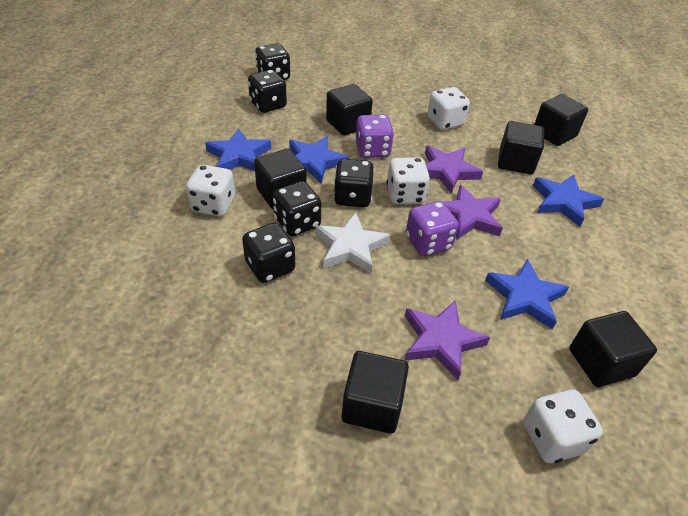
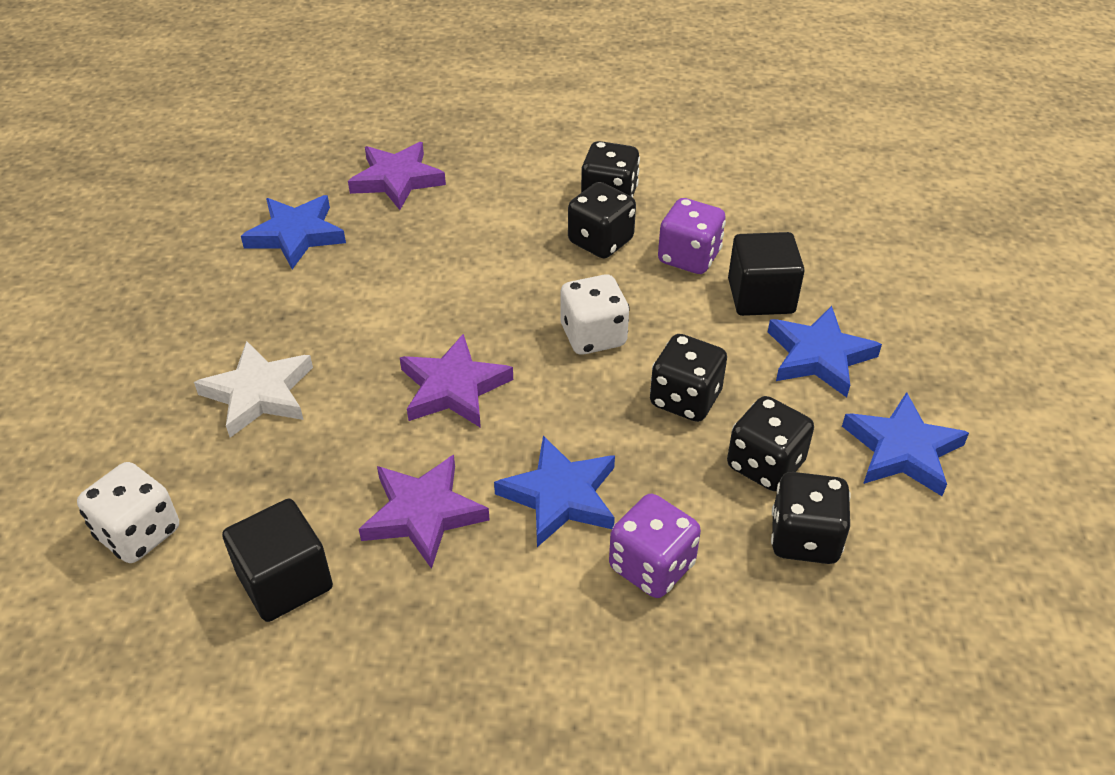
black cube: 6 -> 2
white dice: 4 -> 2

